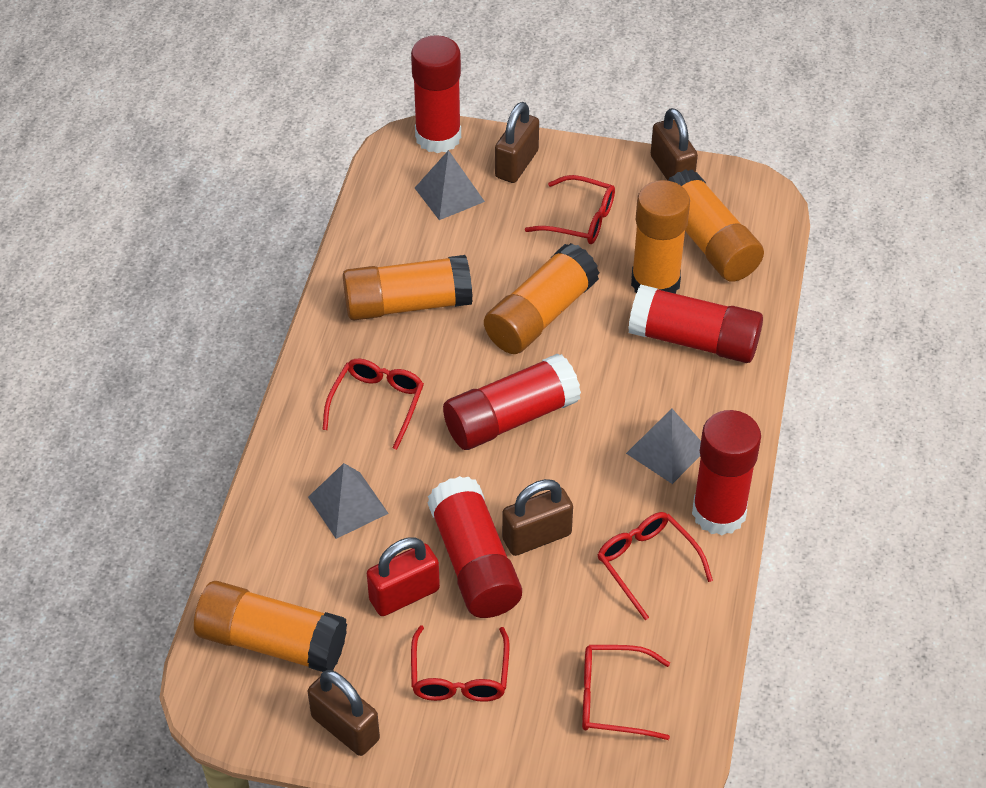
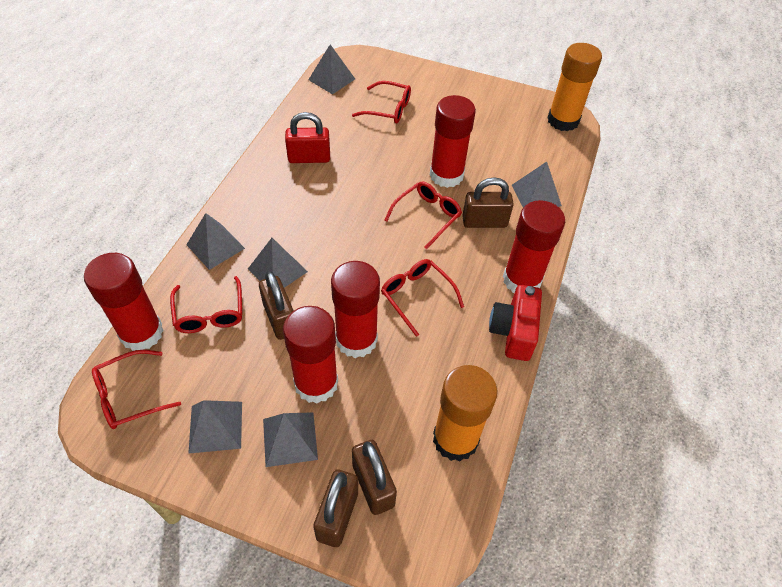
grey pyramid: 3 -> 6
orange glue stick: 5 -> 2
red camera: 0 -> 1

